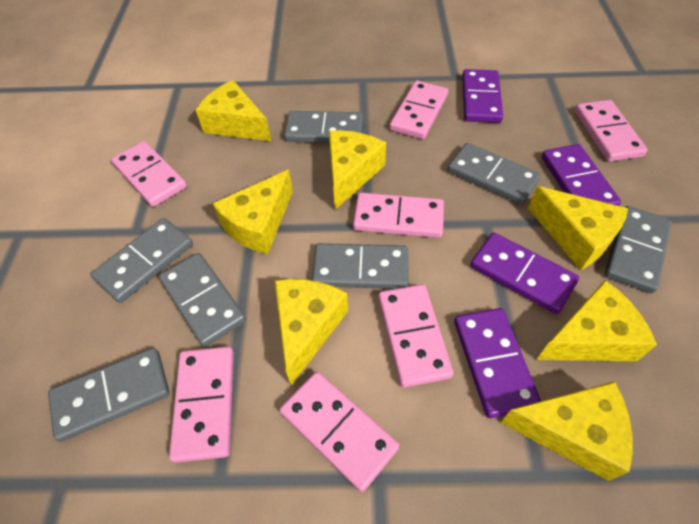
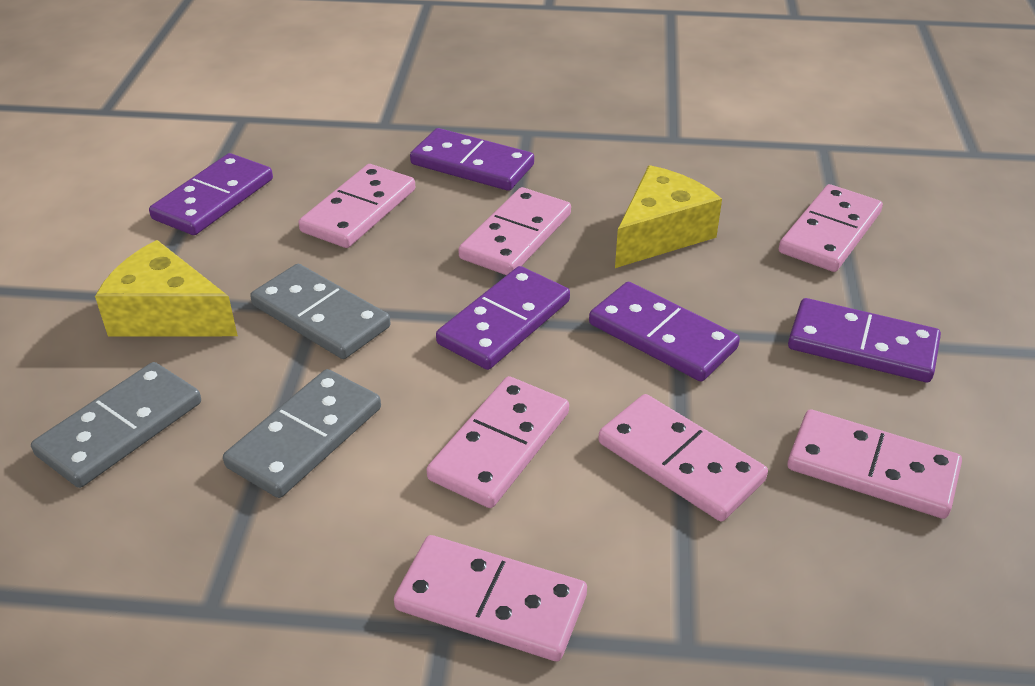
grey domino: 7 -> 3
purple domino: 4 -> 5
yellow cheese: 7 -> 2

